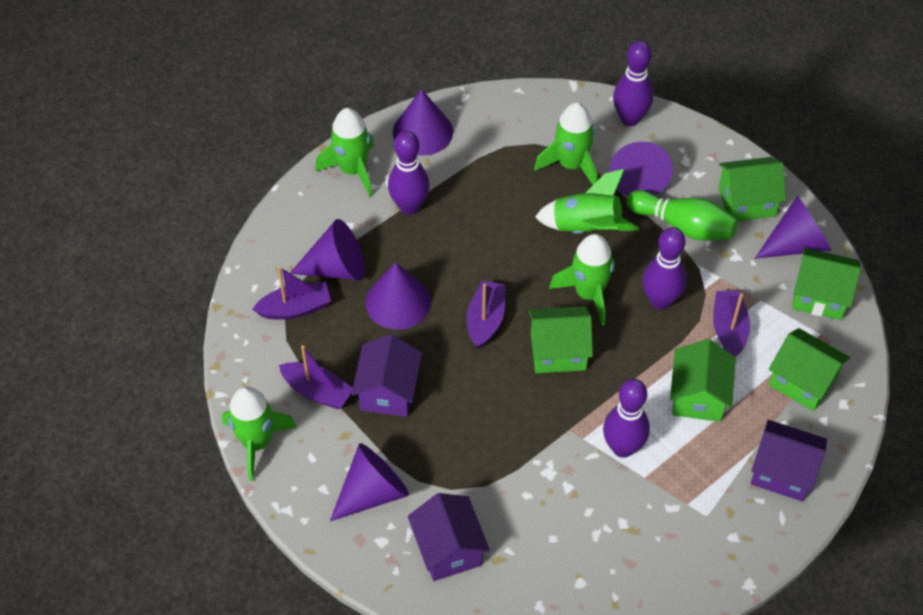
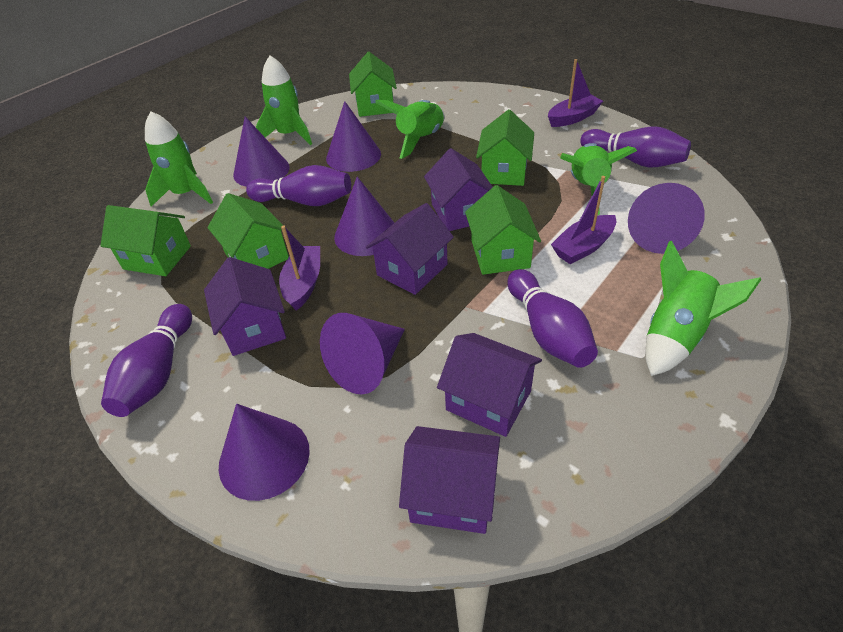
green bowling pin: 1 -> 0
purple boat: 4 -> 3
purple house: 3 -> 5

